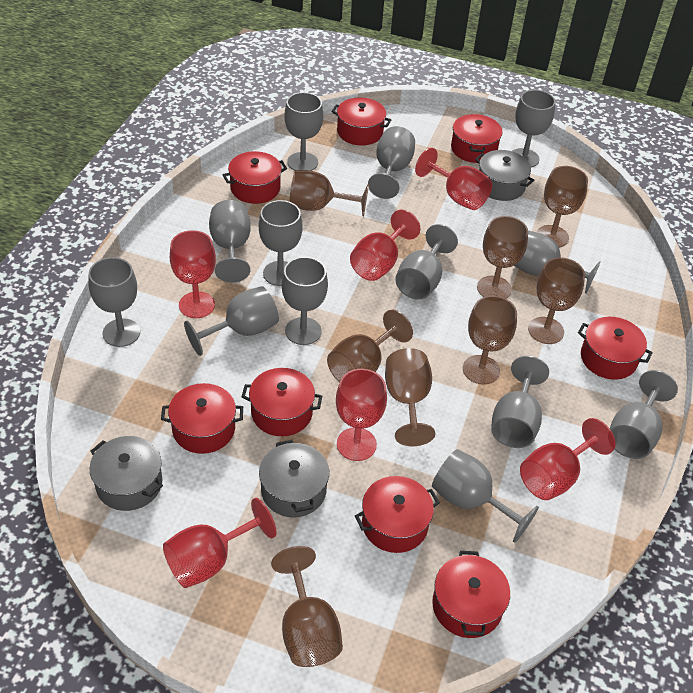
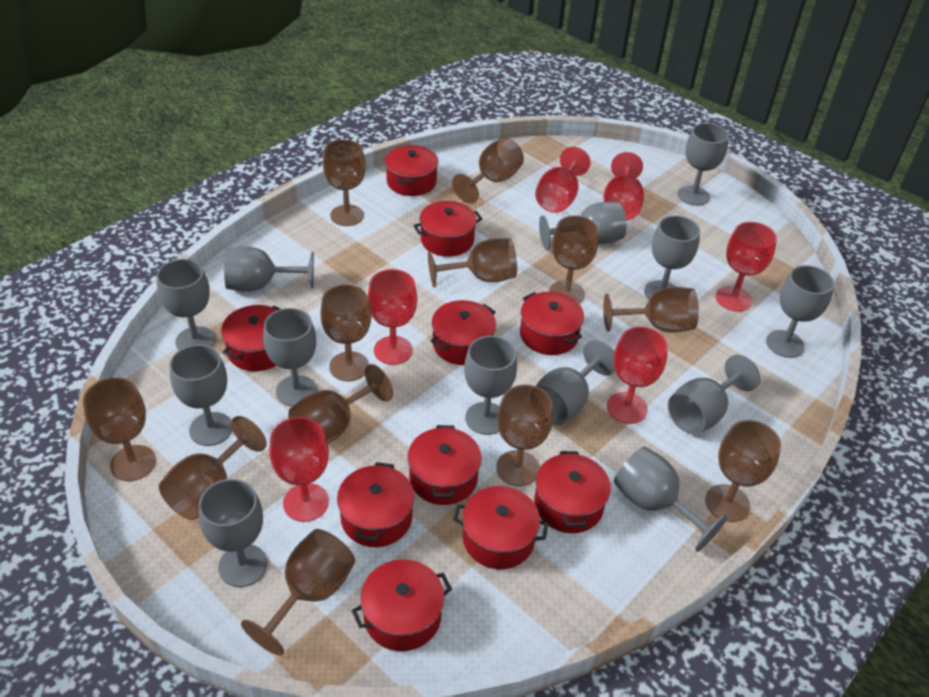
brown goblet: 8 -> 12
grey pot: 3 -> 0
red pot: 8 -> 10

